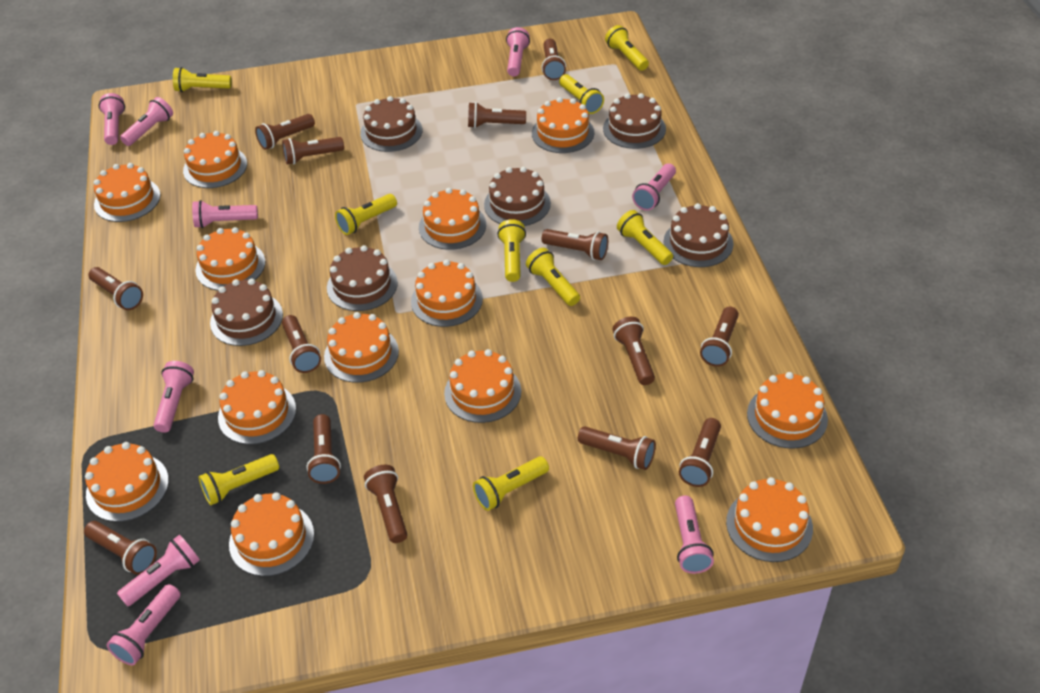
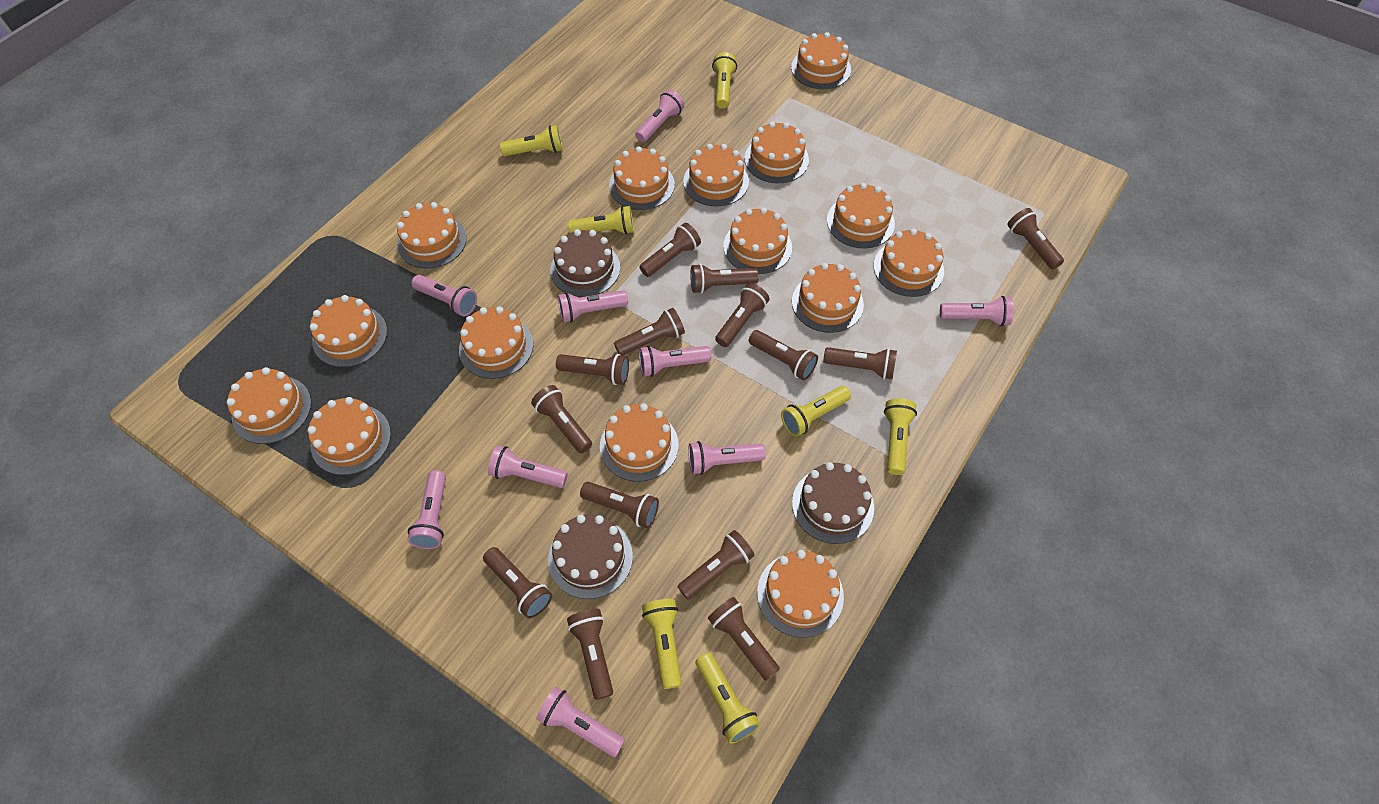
brown cake: 6 -> 3
orange cake: 13 -> 15
yellow flashlight: 9 -> 7

